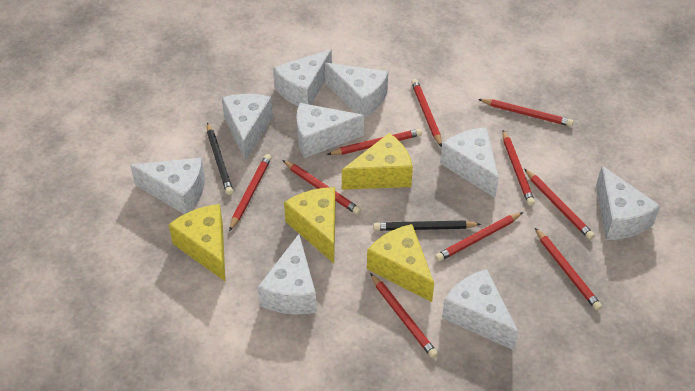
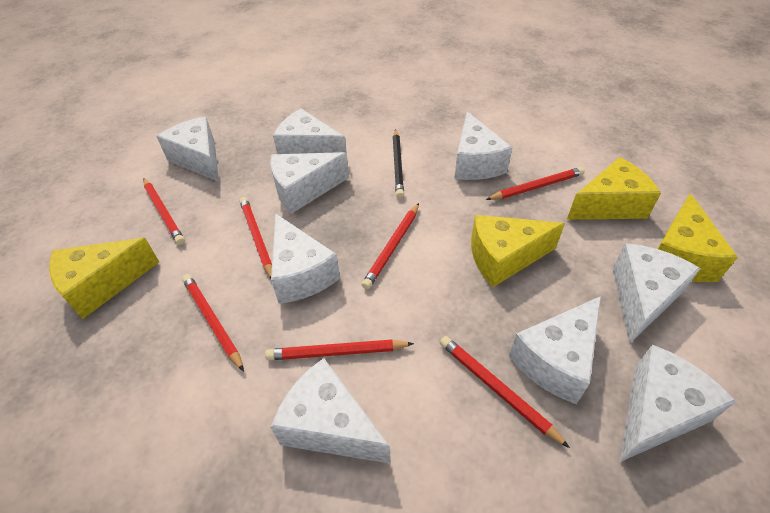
black pencil: 2 -> 1
red pencil: 10 -> 7

